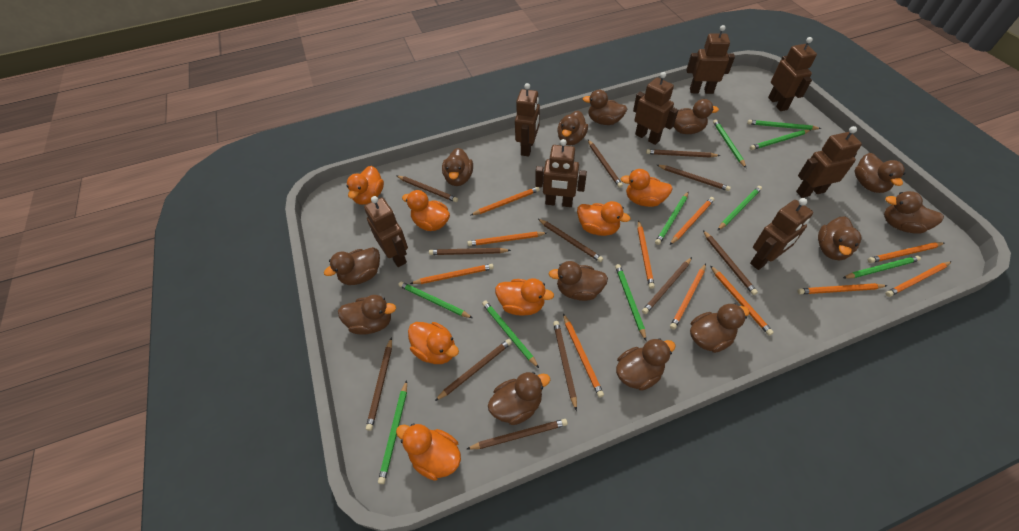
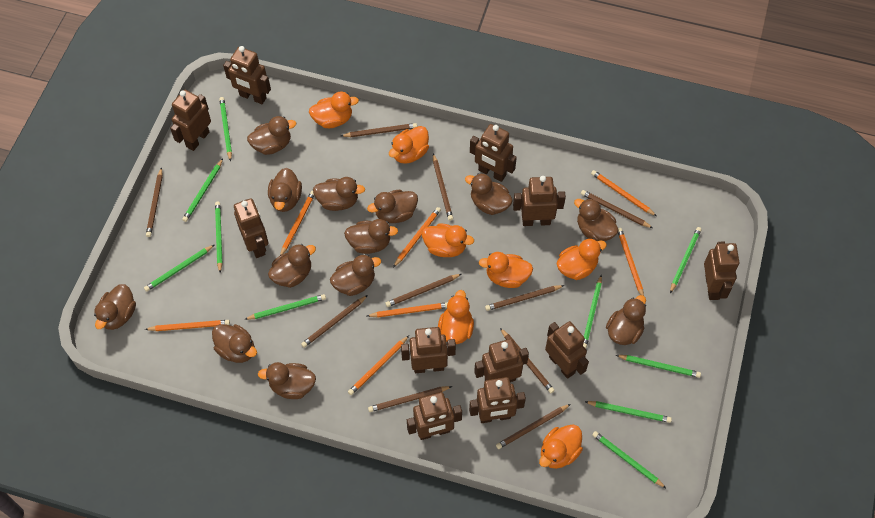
brown pencil: 12 -> 10
brown robot: 8 -> 11
orange pencil: 11 -> 7

